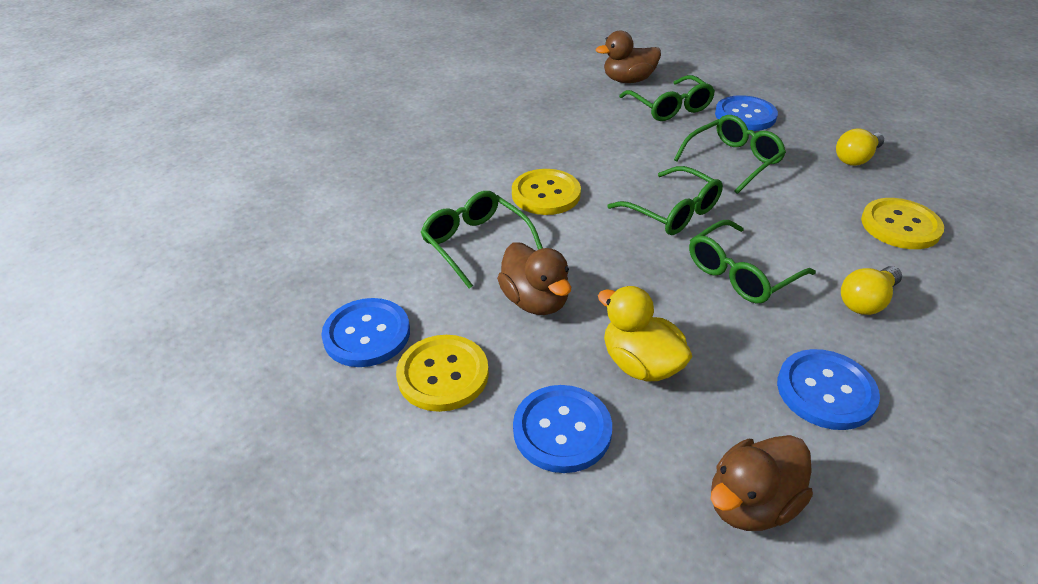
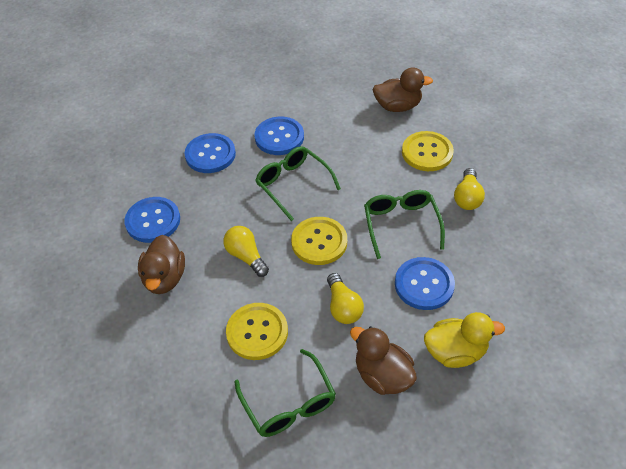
green glasses: 5 -> 3
yellow light bulb: 2 -> 3

